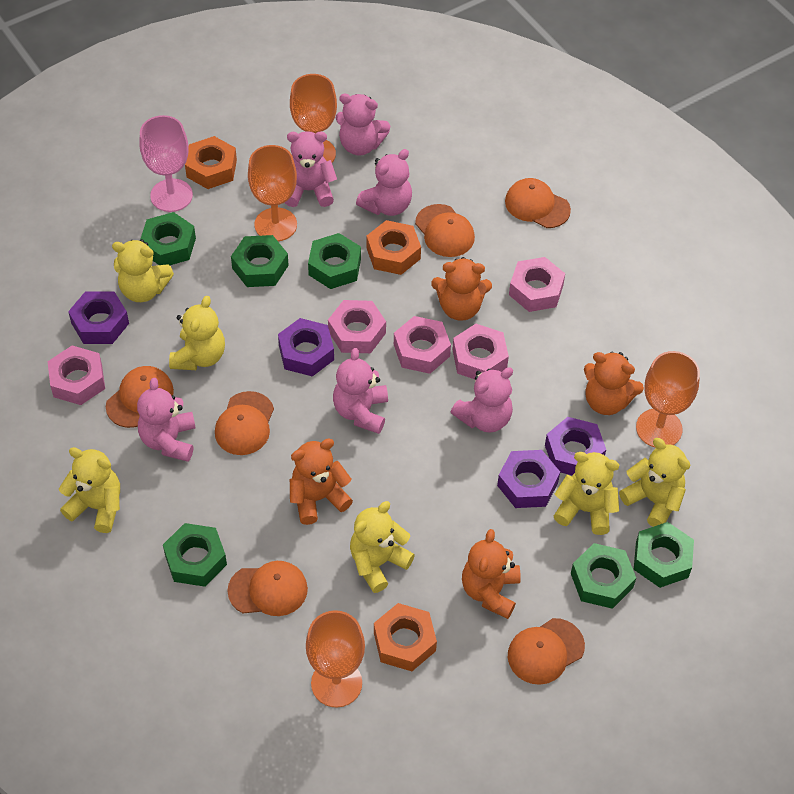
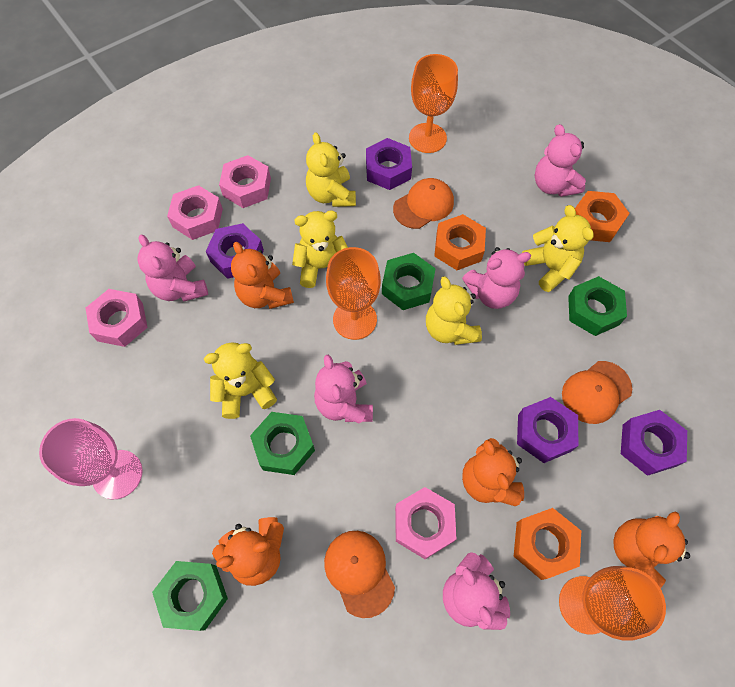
green nut: 6 -> 4
orange cap: 6 -> 3
orange goblet: 4 -> 3
pink nut: 5 -> 4
pink teddy bear: 6 -> 5
yellow teddy bear: 6 -> 5

